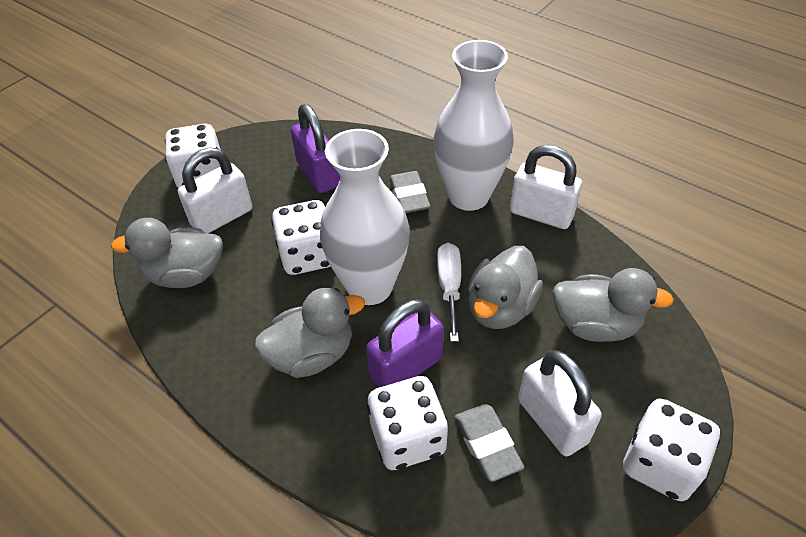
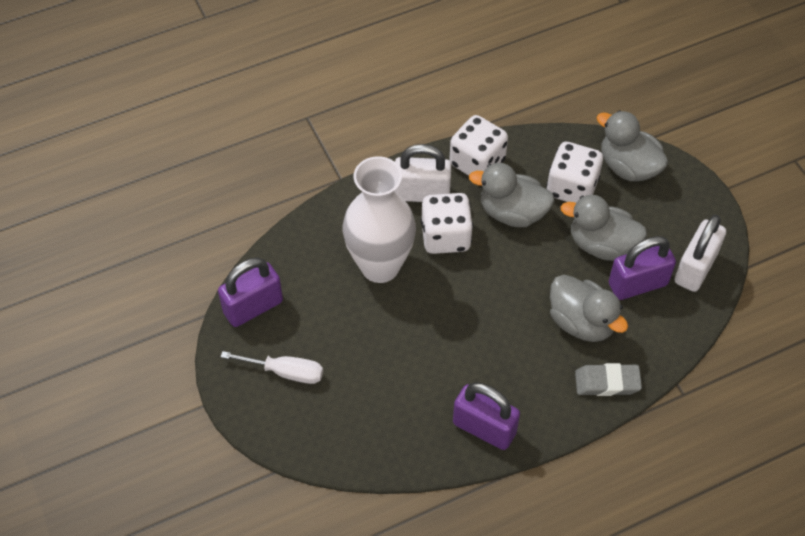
grey eraser: 2 -> 1
purple padlock: 2 -> 3
white dice: 4 -> 3
white padlock: 3 -> 2
white vase: 2 -> 1

